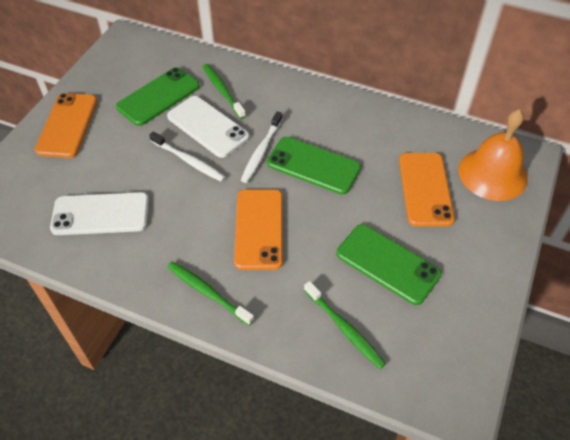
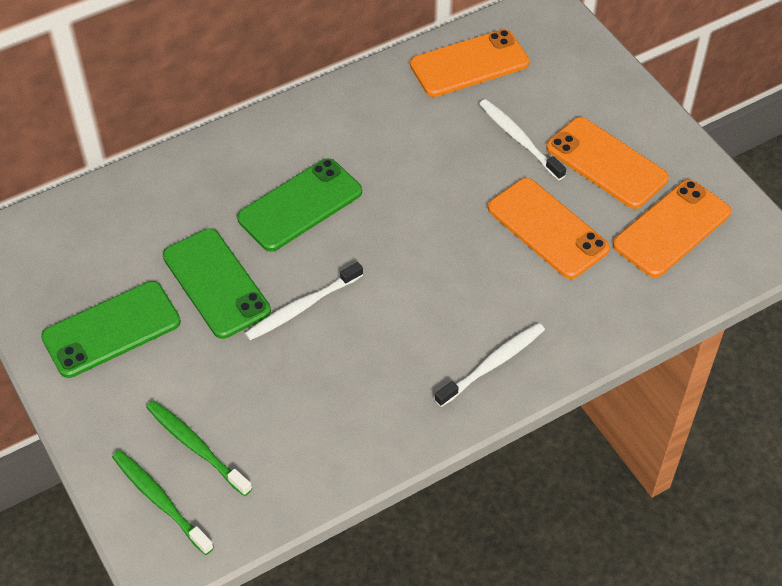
green toothbrush: 3 -> 2
orange bell: 1 -> 0
orange phone: 3 -> 4
white phone: 2 -> 0
white toothbrush: 2 -> 3

